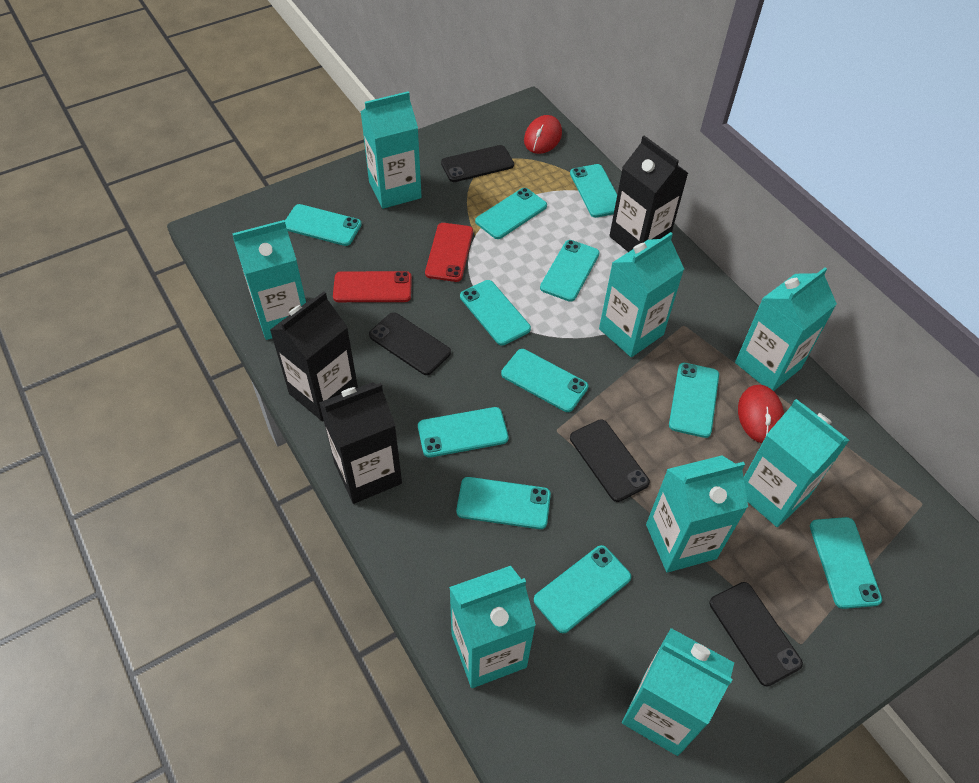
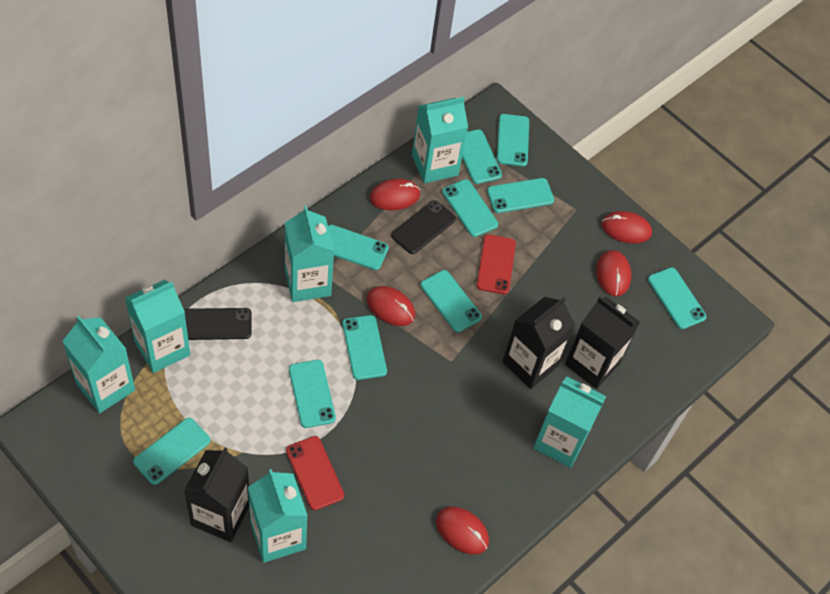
black phone: 4 -> 2
red mouse: 2 -> 5
turquoise carton: 8 -> 6
turquoise phone: 11 -> 10

